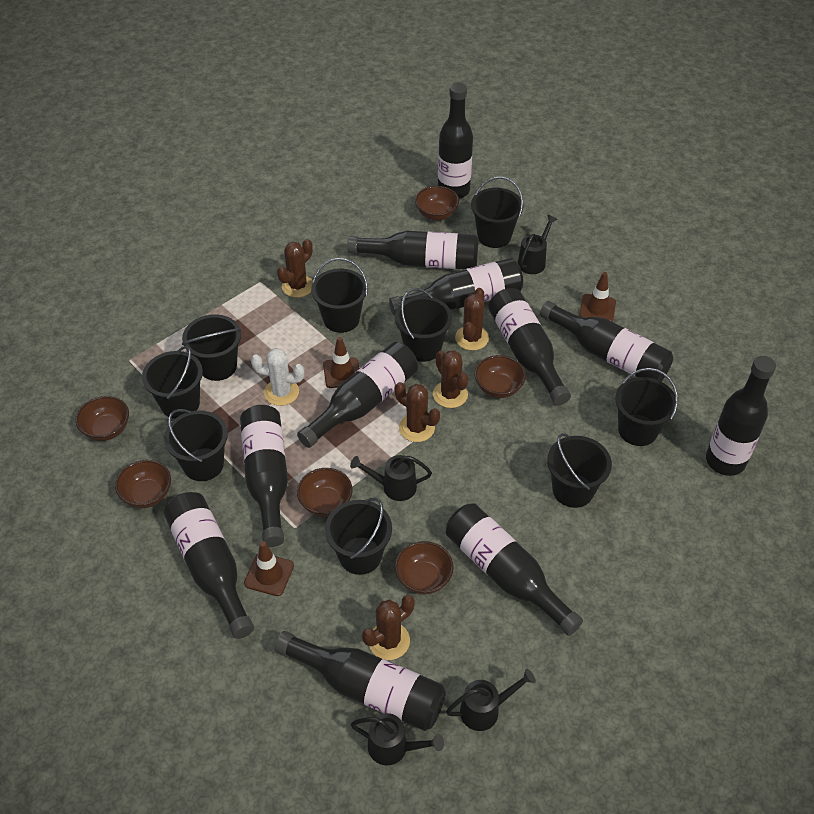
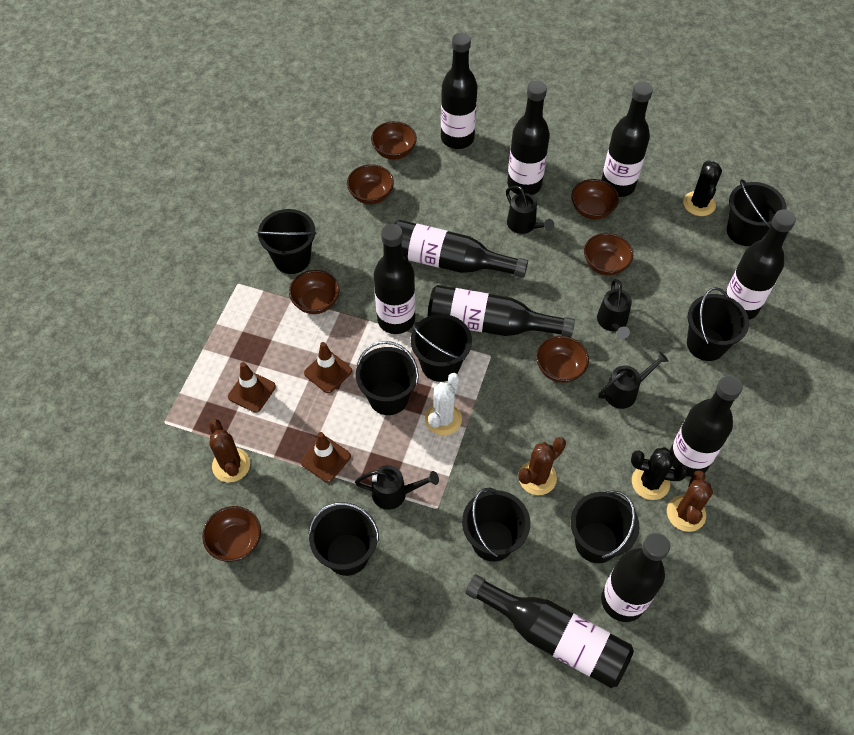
black bottle: 11 -> 10
black bucket: 9 -> 8
black cactus: 0 -> 2
brown bowl: 6 -> 7
brown cactus: 5 -> 3

